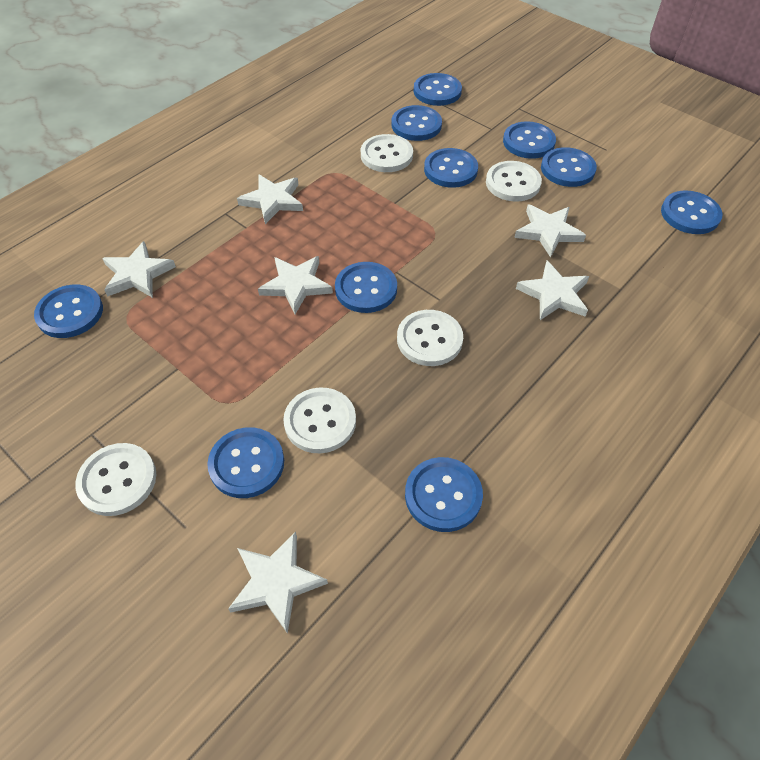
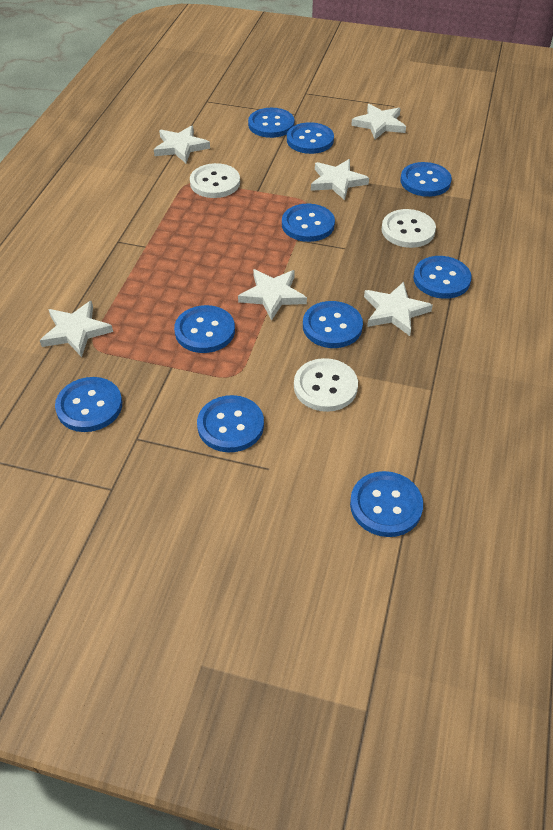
white button: 5 -> 3

